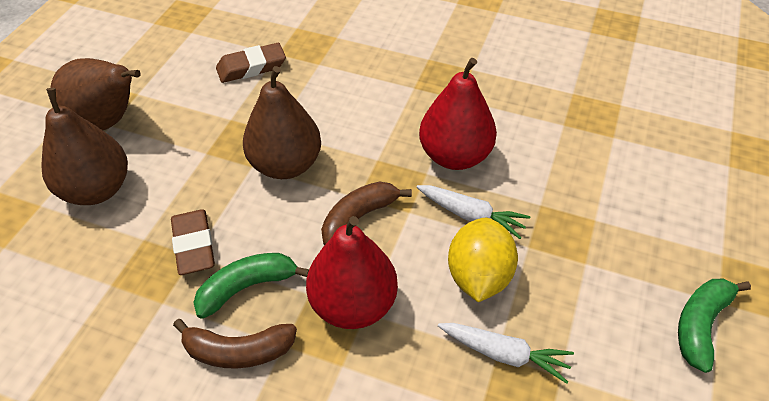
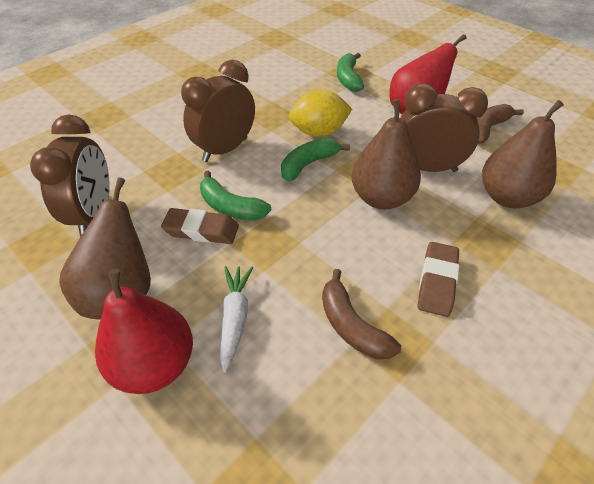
brown clock: 0 -> 3
green banana: 2 -> 3
white carrot: 2 -> 1

